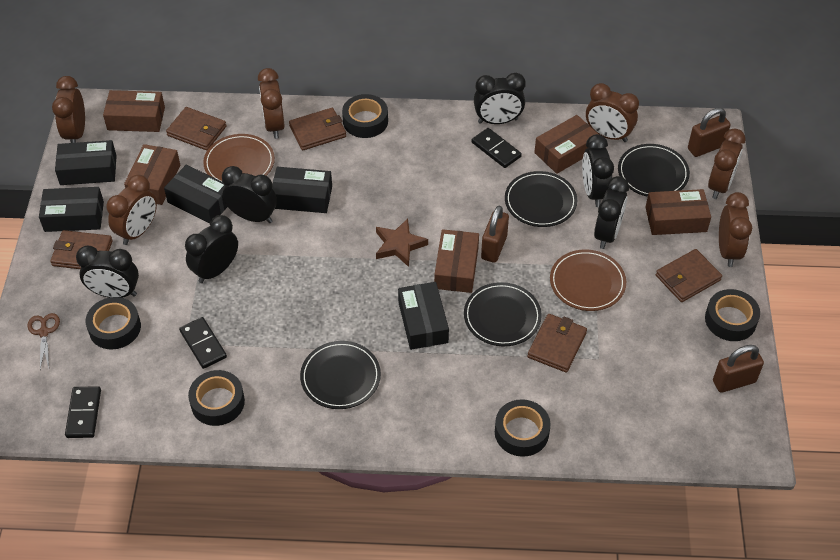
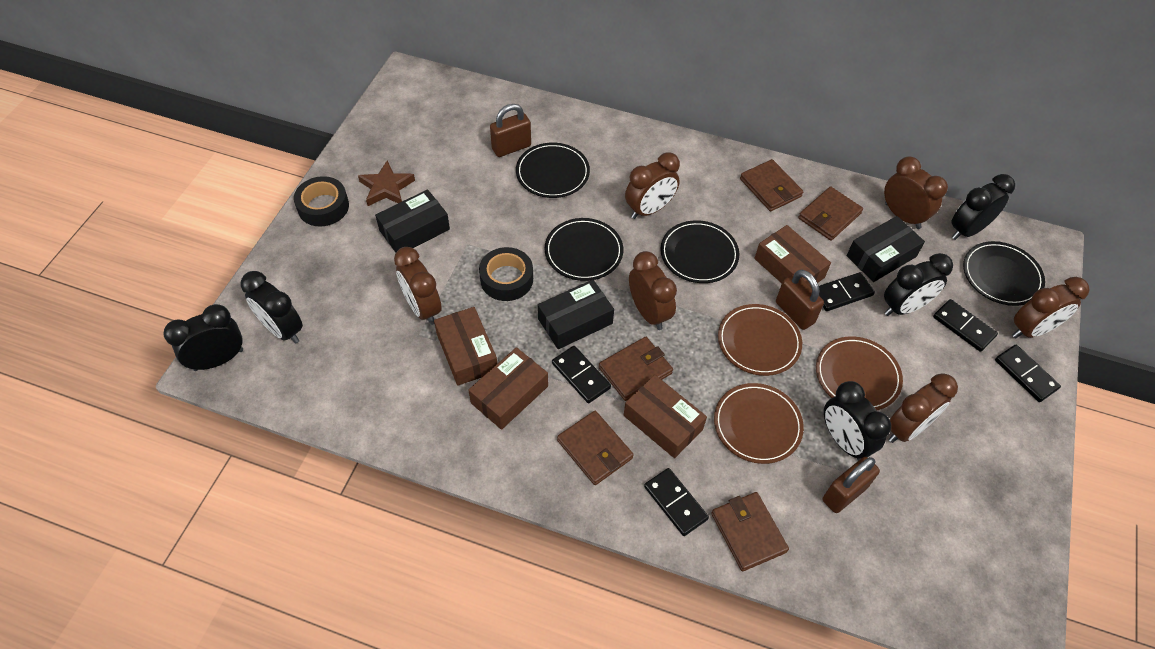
black box: 5 -> 3
black clock: 6 -> 5
black domino: 3 -> 5
black tape: 5 -> 2
brown box: 5 -> 4
brown plate: 2 -> 3
brown scissors: 1 -> 0

